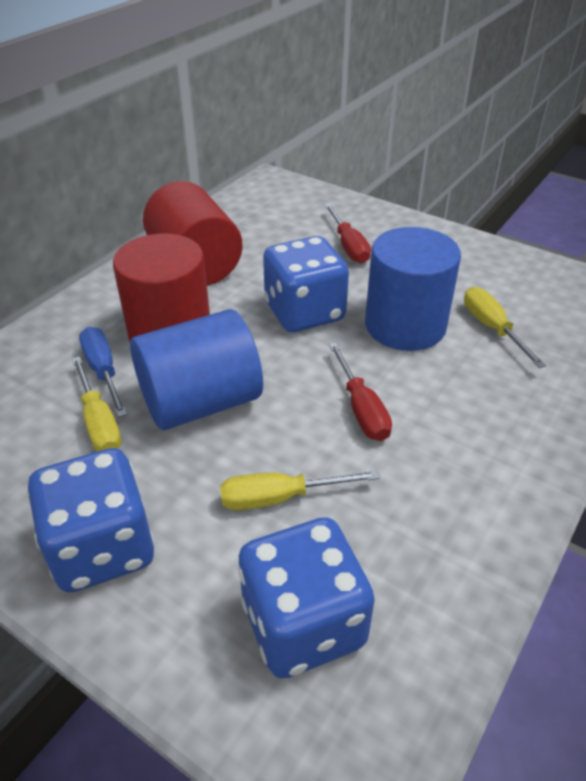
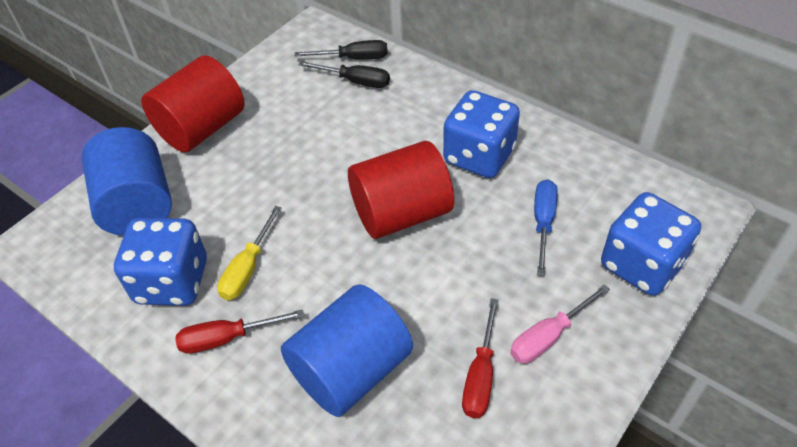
black screwdriver: 0 -> 2
pink screwdriver: 0 -> 1
yellow screwdriver: 3 -> 1

